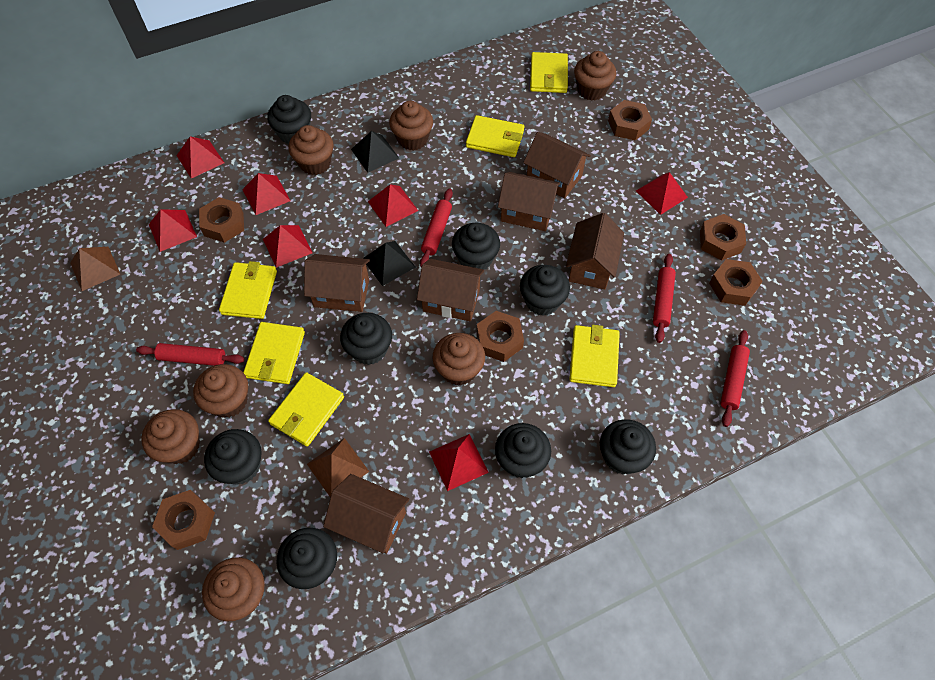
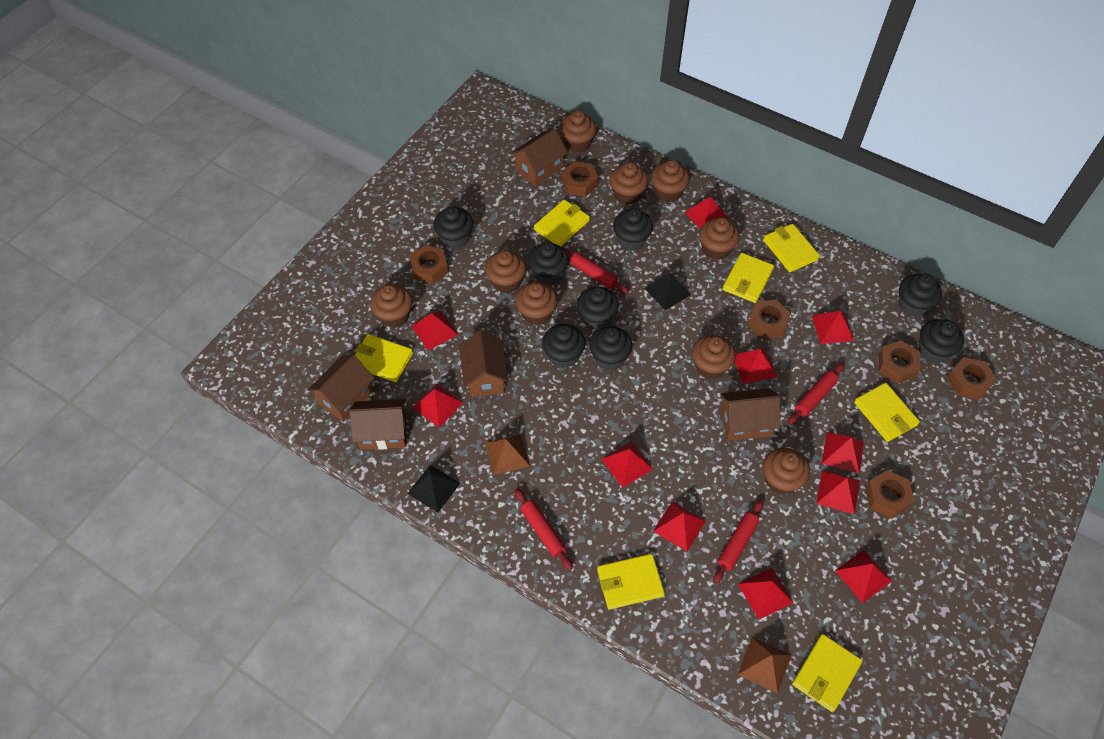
brown cupcake: 7 -> 9
brown house: 6 -> 5
red pyramid: 7 -> 11
yellow wallet: 6 -> 7

